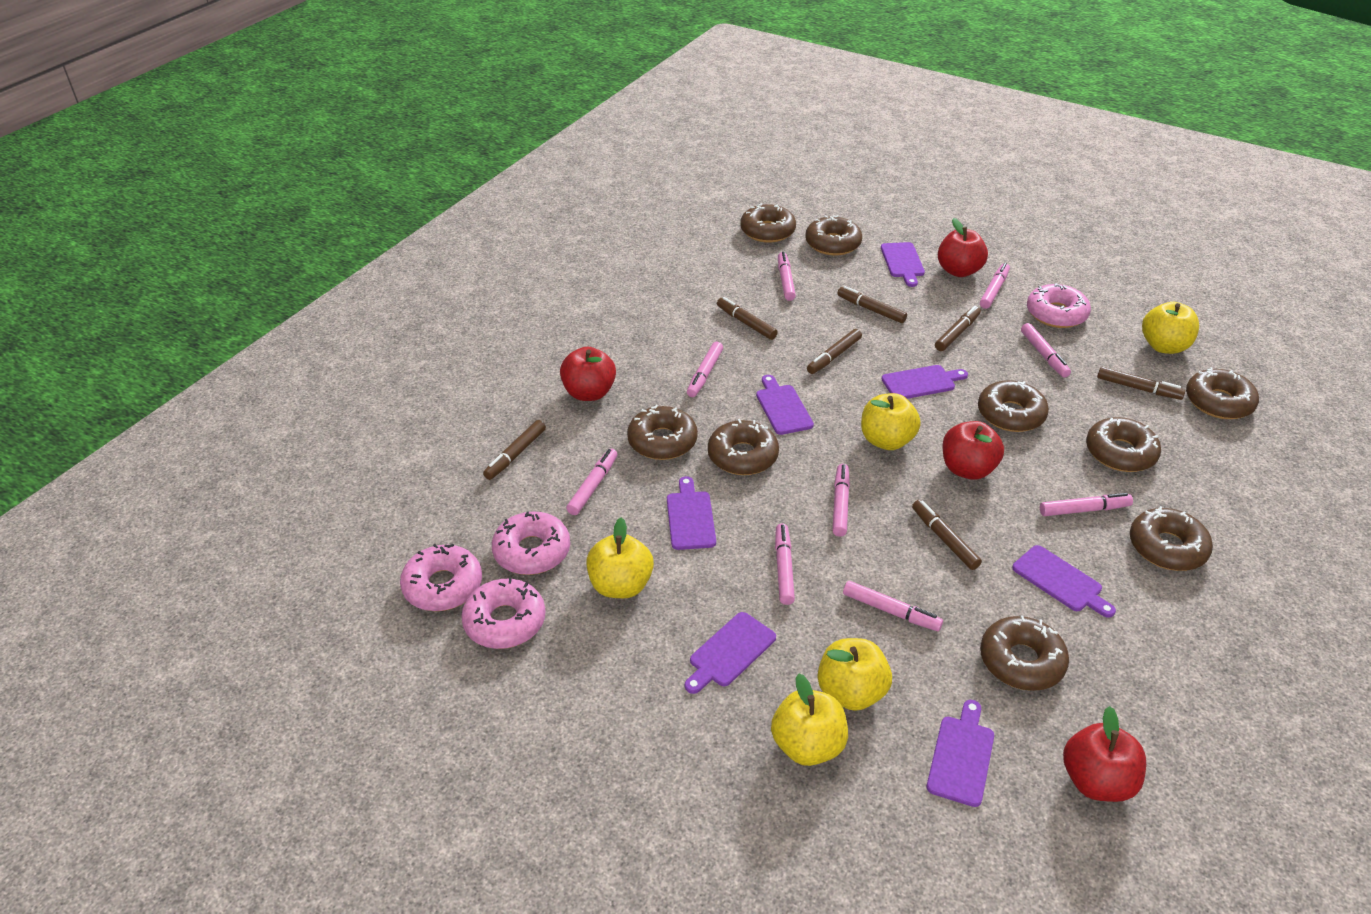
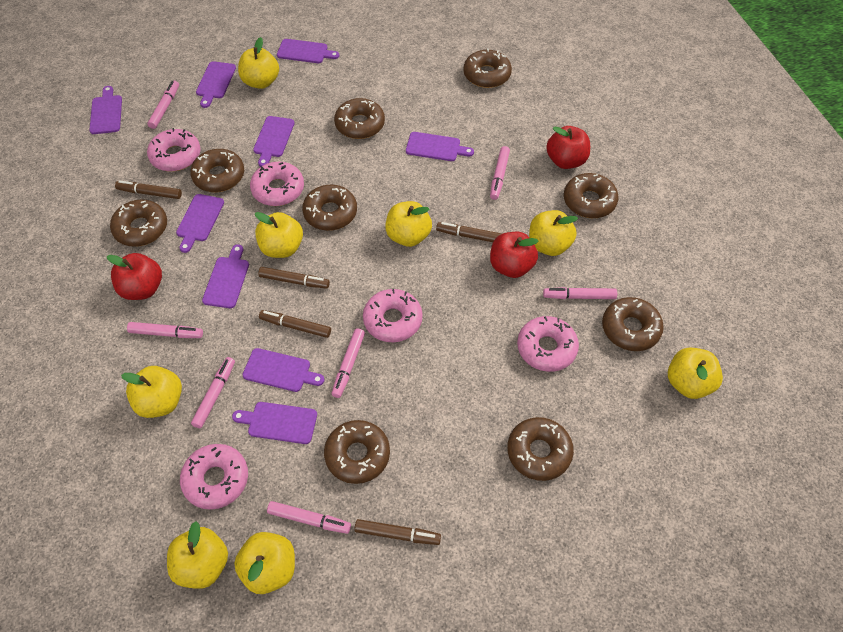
brown marker: 7 -> 5
pink donut: 4 -> 5
pink marker: 9 -> 7
purple cutting board: 7 -> 9
red apple: 4 -> 3
yellow apple: 5 -> 8

